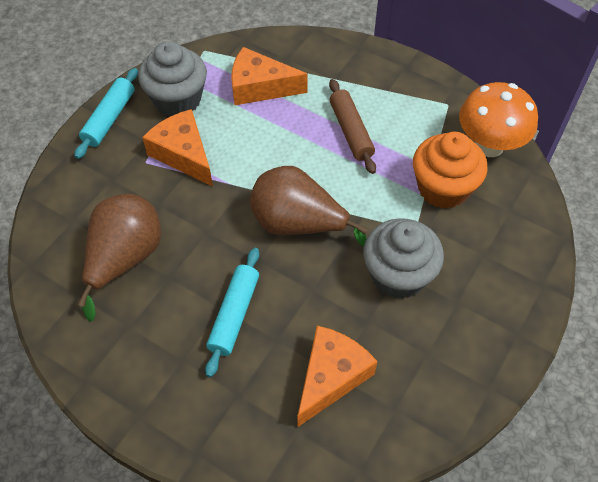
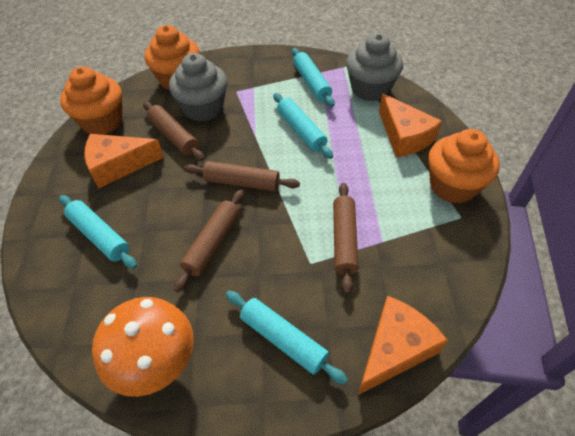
brown pear: 2 -> 0
brown rolling pin: 1 -> 4
orange cupcake: 1 -> 3
turquoise rolling pin: 2 -> 4

